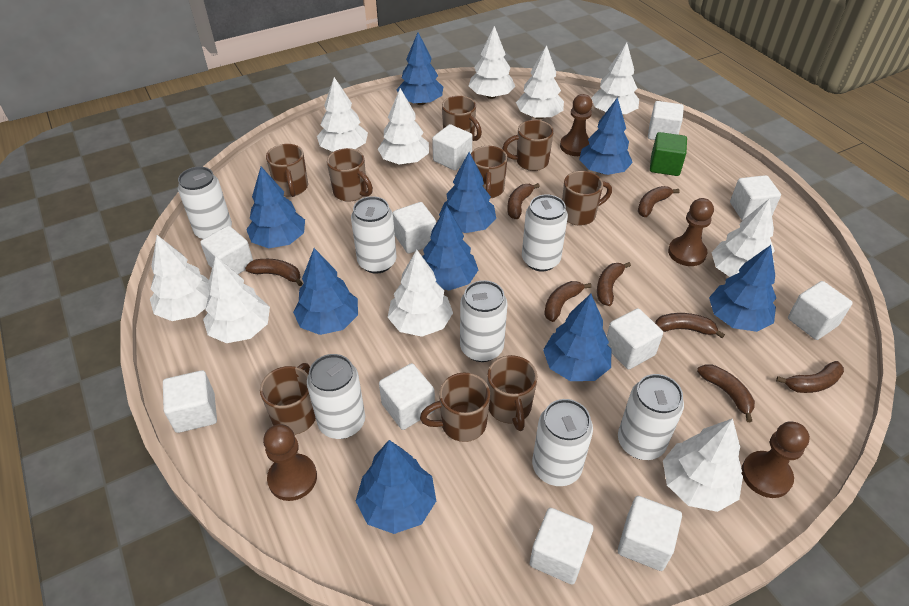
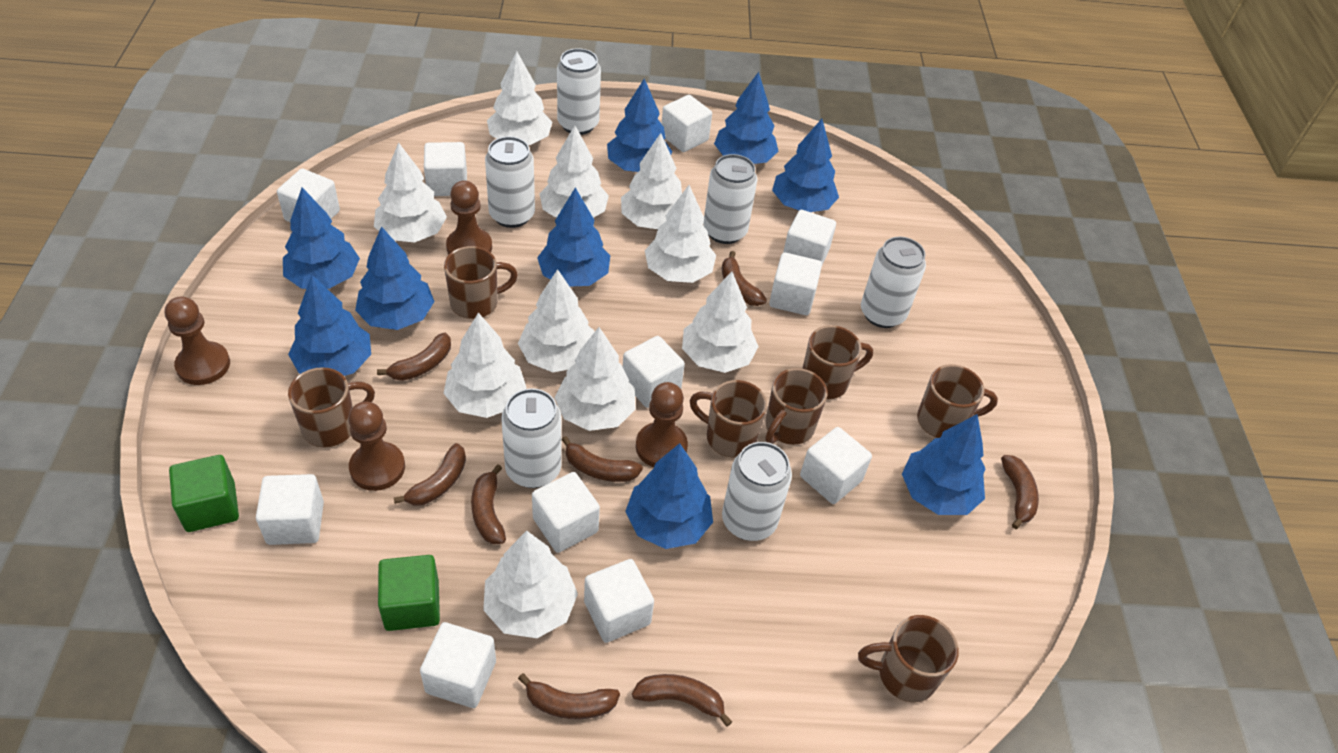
brown mug: 9 -> 7
green cube: 1 -> 2
white can: 7 -> 6

